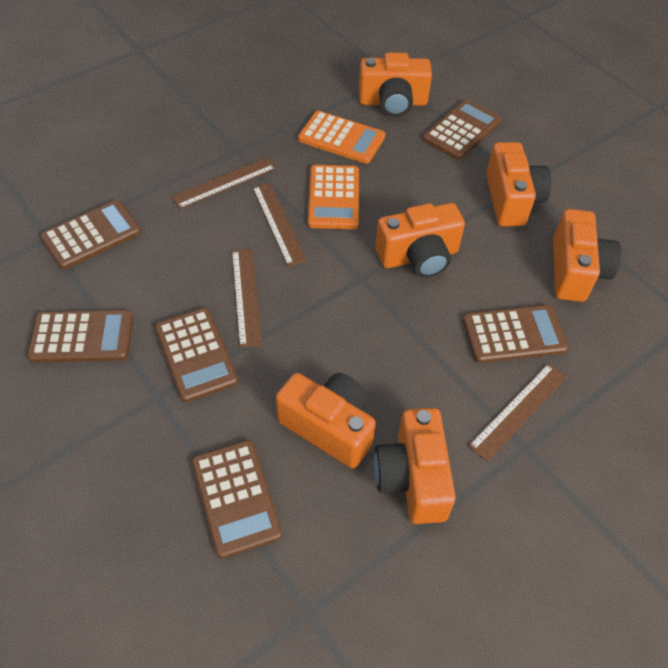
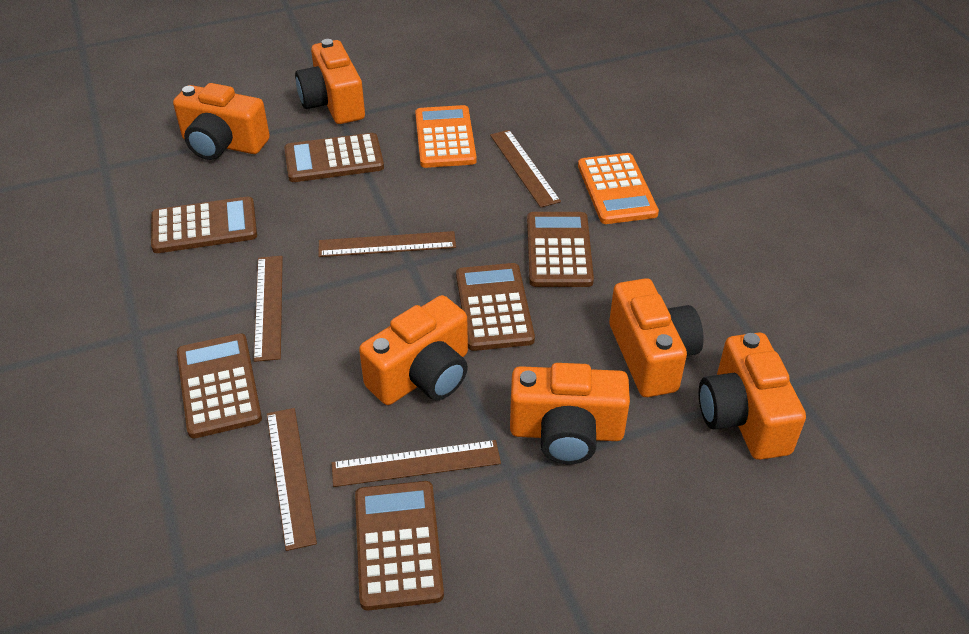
brown ruler: 4 -> 5

